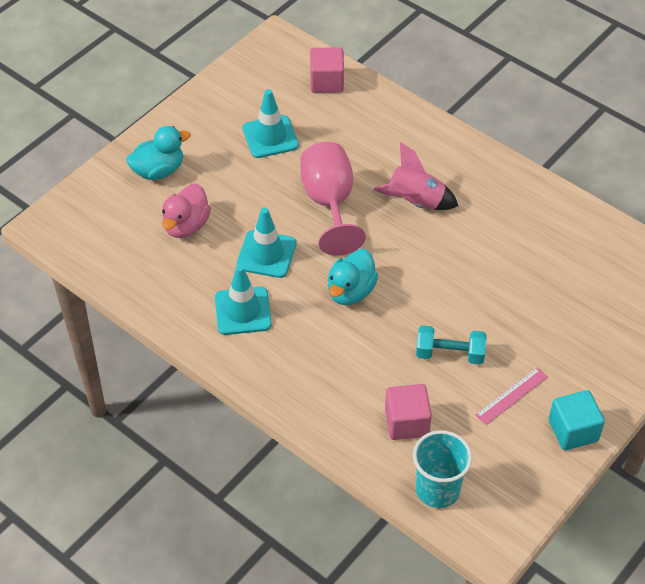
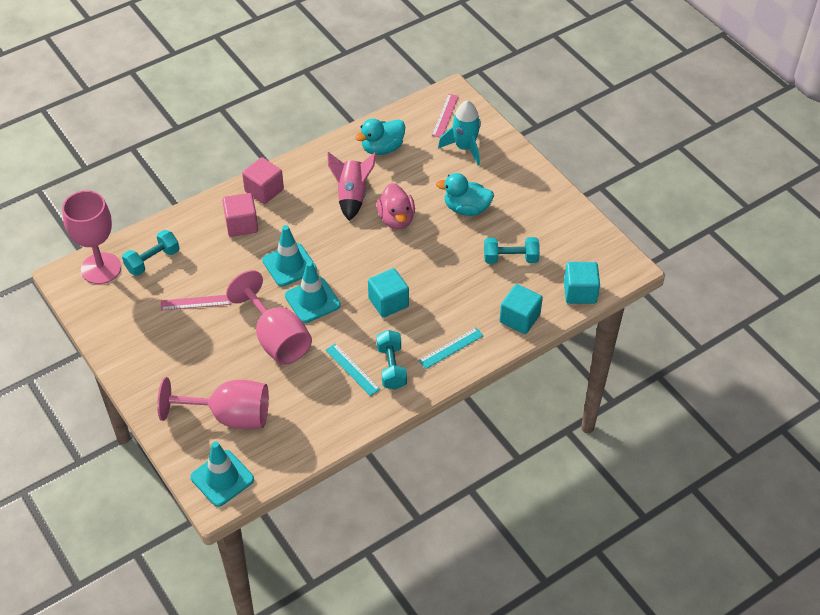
pink goblet: 1 -> 3
pink ruler: 1 -> 2
turquoise cube: 1 -> 3
turquoise cup: 1 -> 0
turquoise dumbbell: 1 -> 3
turquoise rocket: 0 -> 1
turquoise ruler: 0 -> 2

